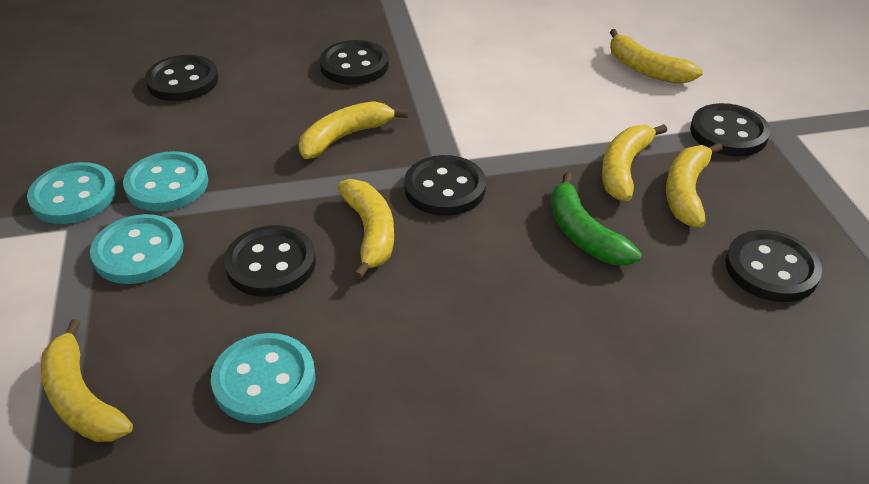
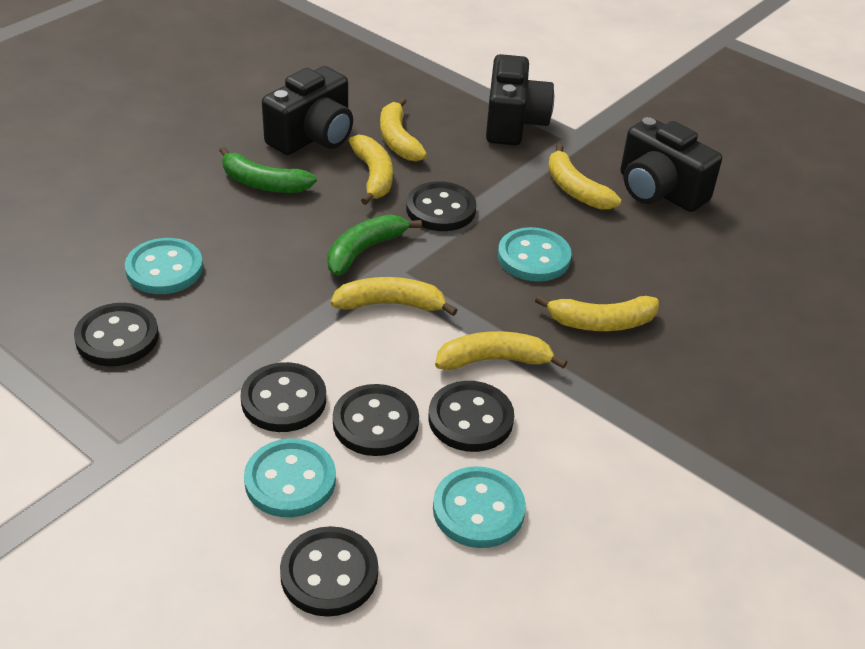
black camera: 0 -> 3
green banana: 1 -> 2

